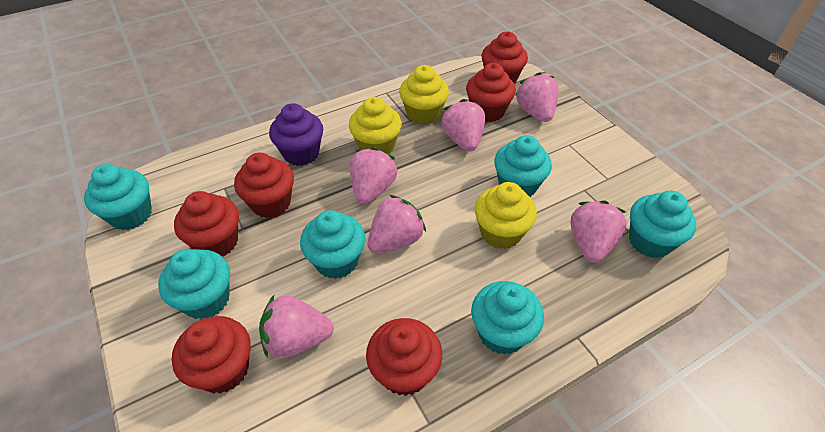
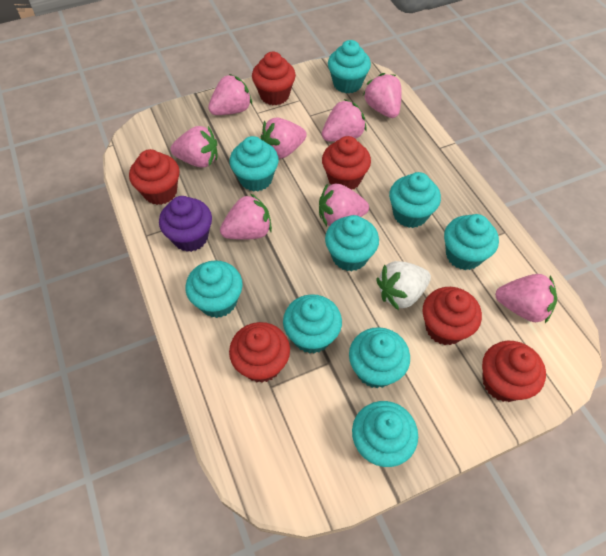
pink strawberry: 6 -> 8
turquoise cupcake: 6 -> 9
white strawberry: 0 -> 1
yellow cupcake: 3 -> 0

